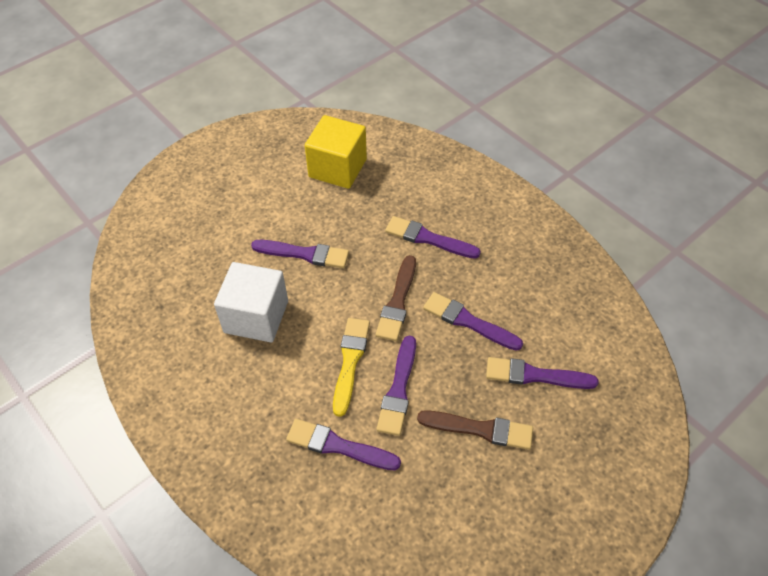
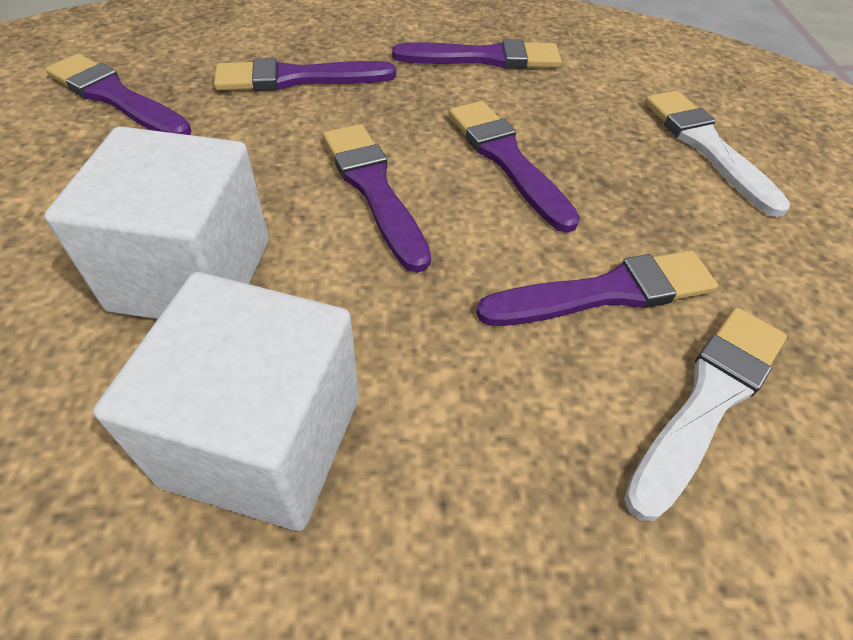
brown brush: 2 -> 0
white brush: 0 -> 2
white cube: 1 -> 2
yellow brush: 1 -> 0
yellow cube: 1 -> 0

